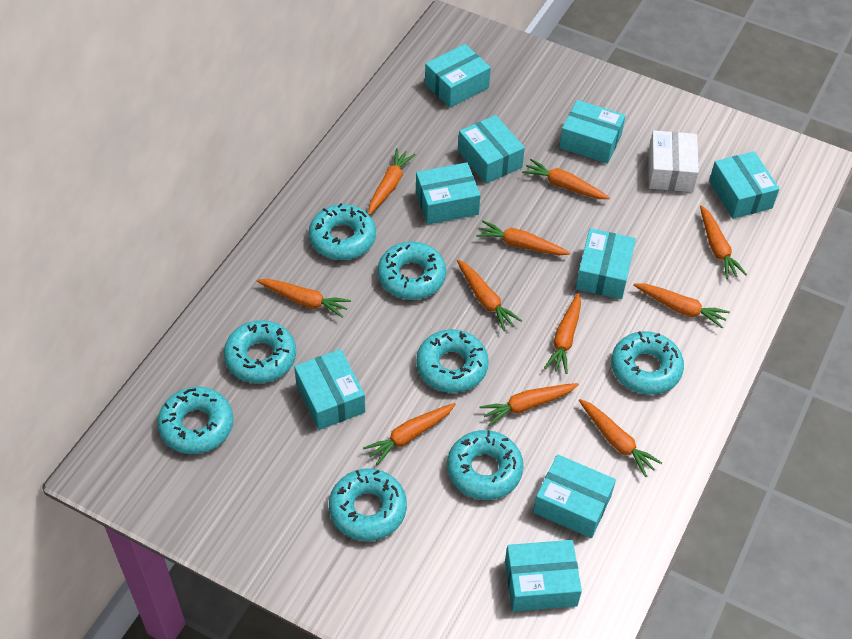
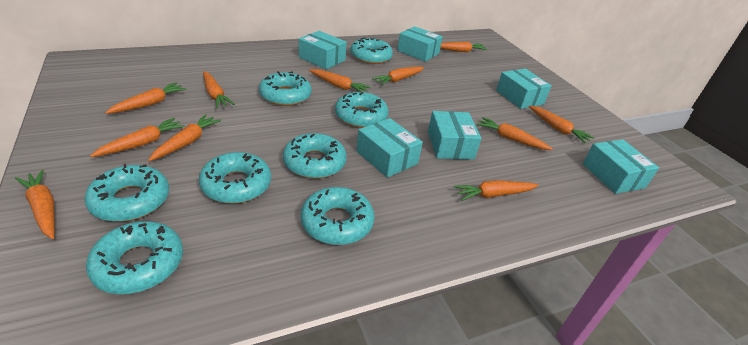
turquoise box: 9 -> 6
white box: 1 -> 0

